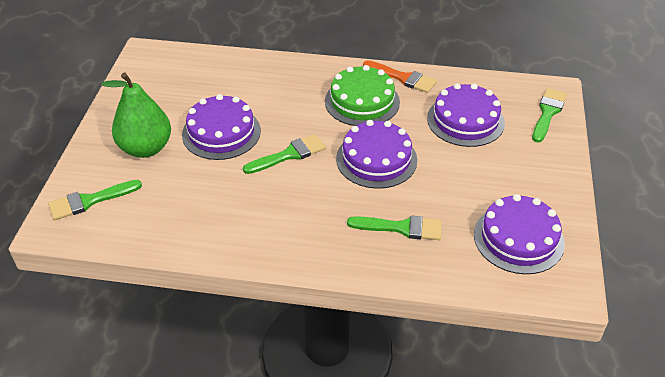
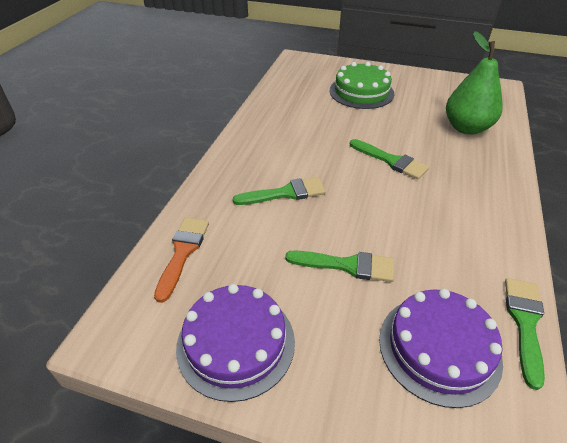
purple cake: 4 -> 2

